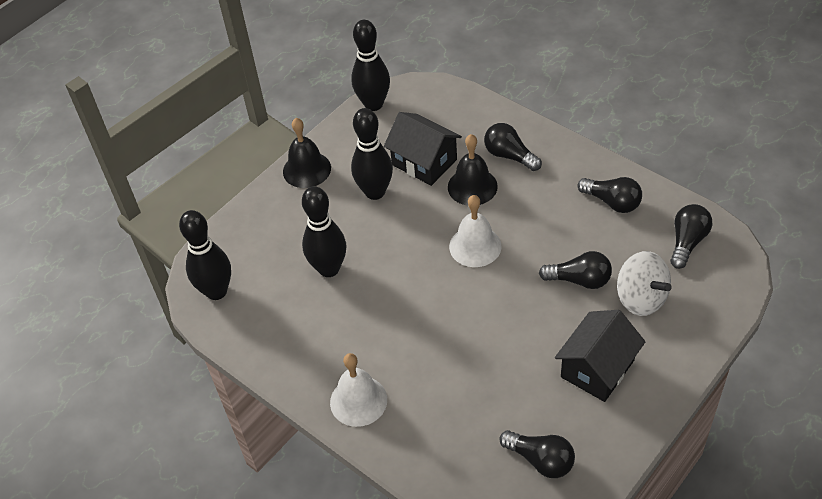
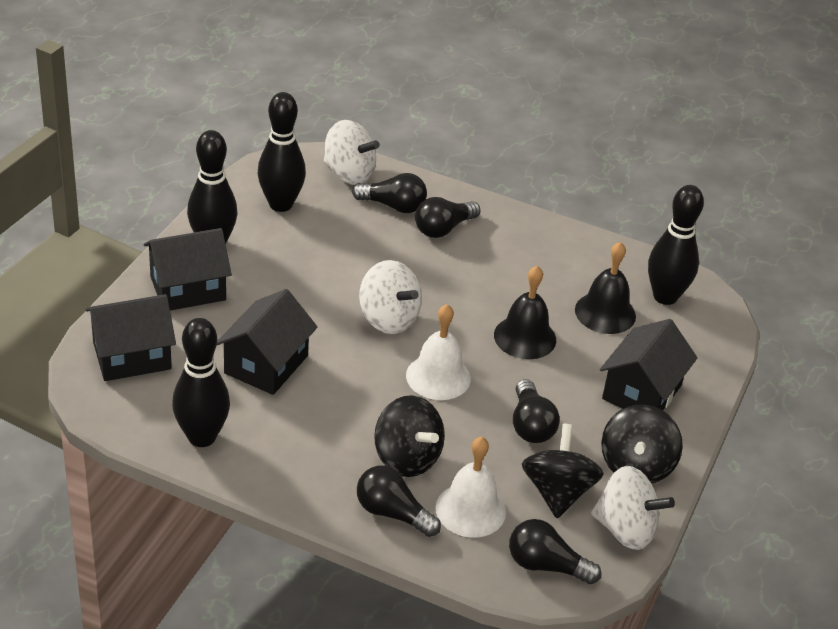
black house: 2 -> 4
black spinning top: 0 -> 3
white spinning top: 1 -> 3

